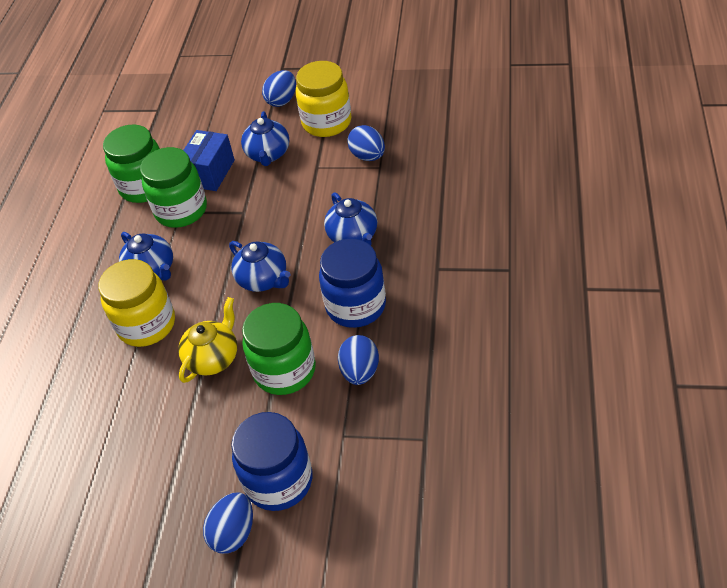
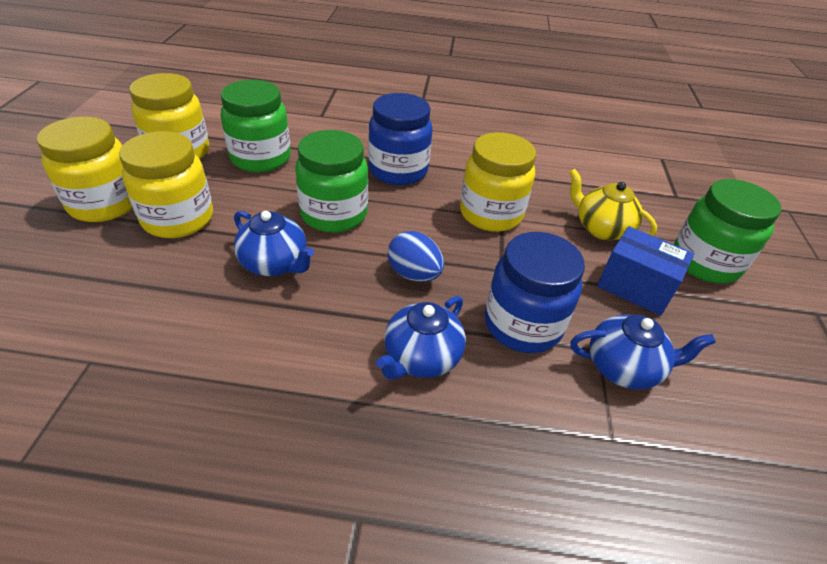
blue egg: 4 -> 1
blue teapot: 4 -> 3
yellow jar: 2 -> 4

